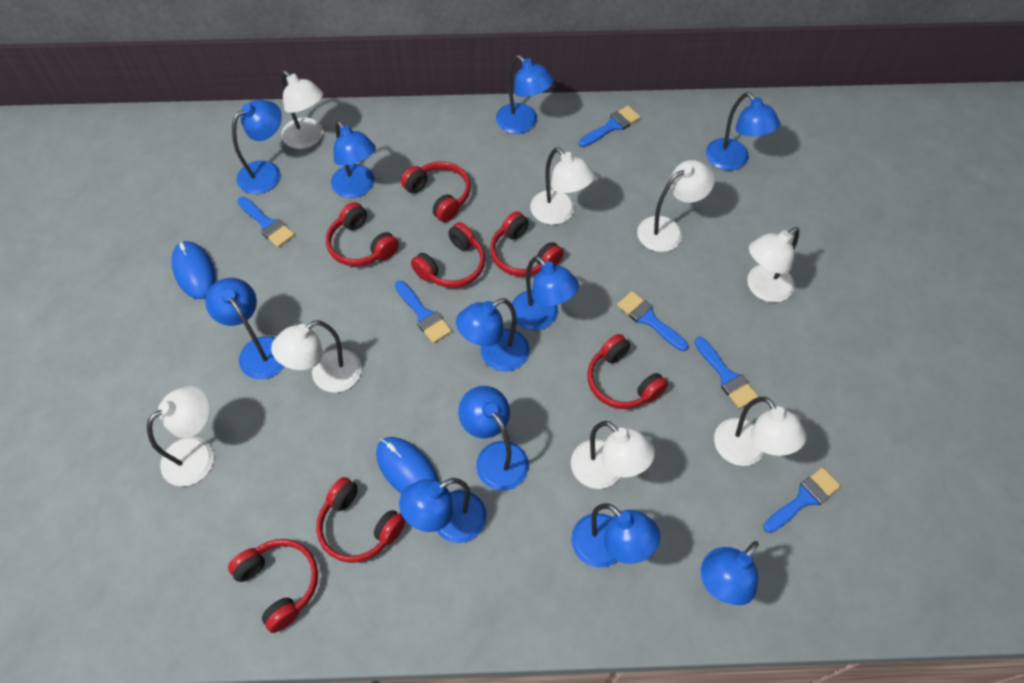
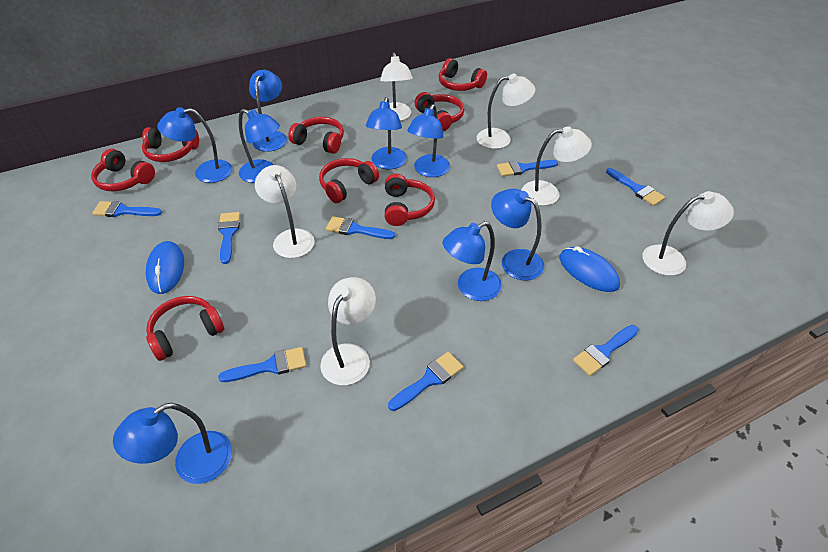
blue brush: 6 -> 8
blue lamp: 11 -> 8
red headphones: 7 -> 8
white lamp: 8 -> 6

